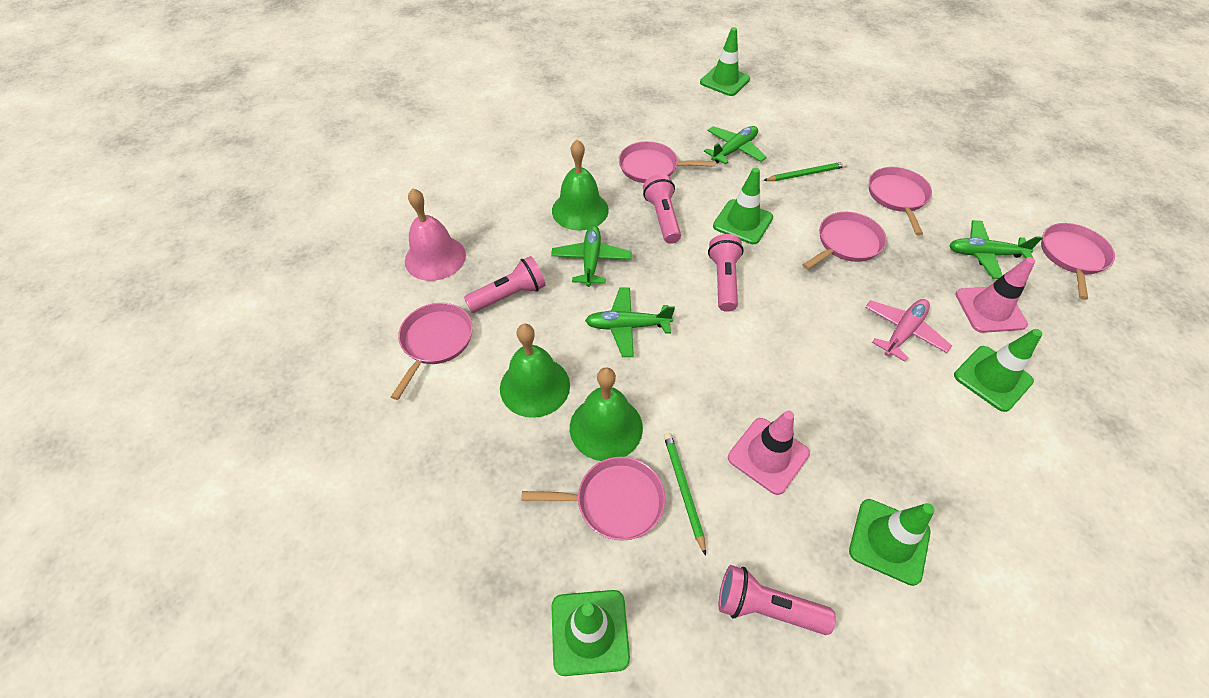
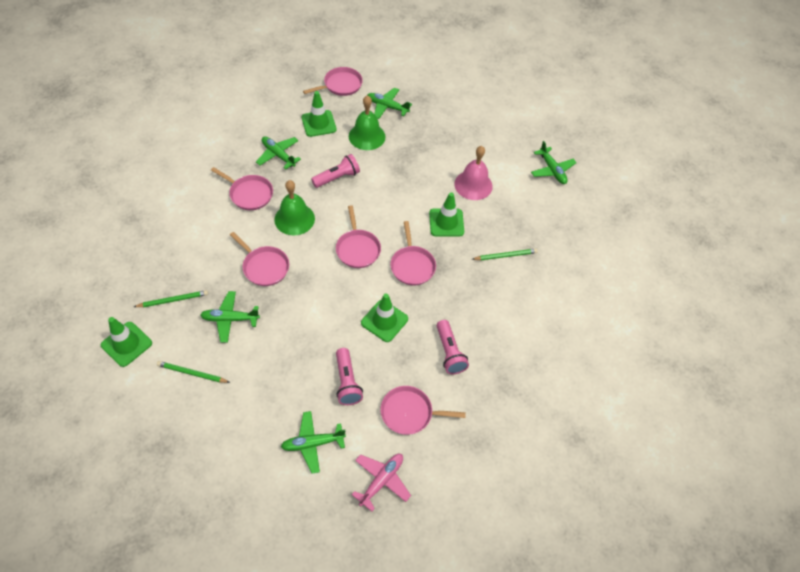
green bell: 3 -> 2
green pencil: 2 -> 3
green plane: 4 -> 5
green traffic cone: 5 -> 4
pink flashlight: 4 -> 3
pink traffic cone: 2 -> 0

